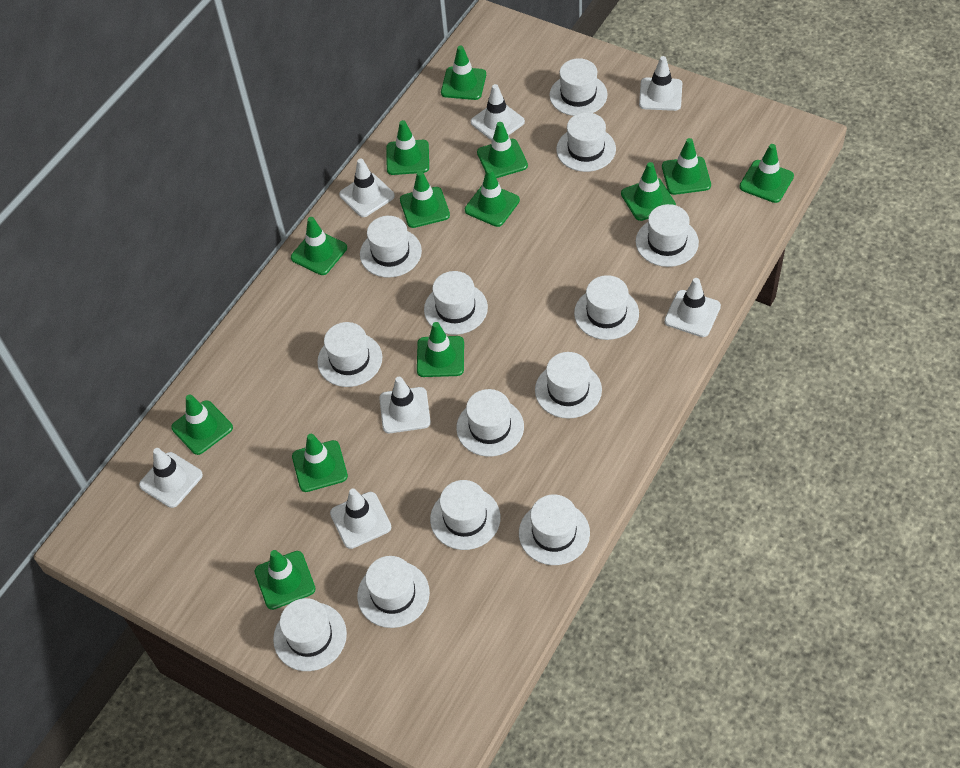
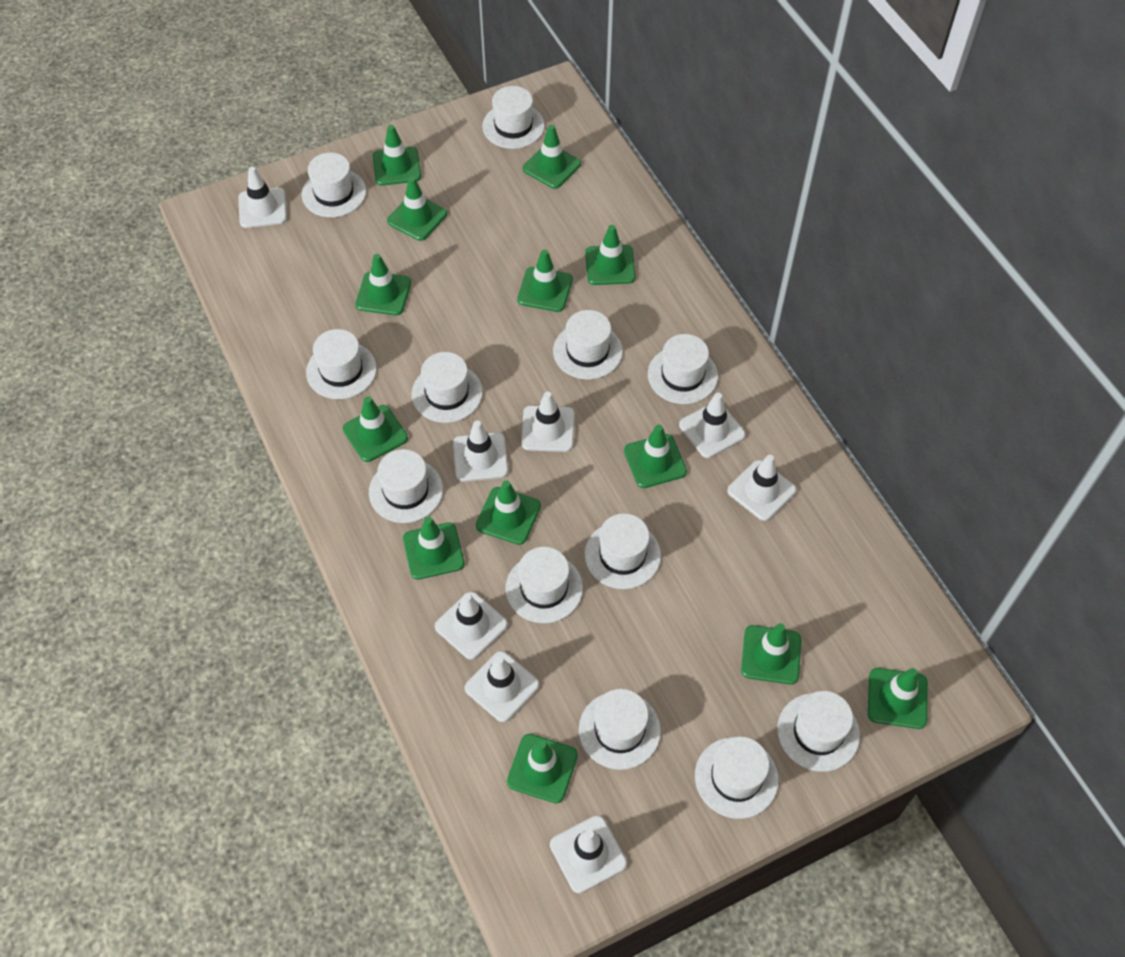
white hat: 13 -> 12
white traffic cone: 7 -> 8

